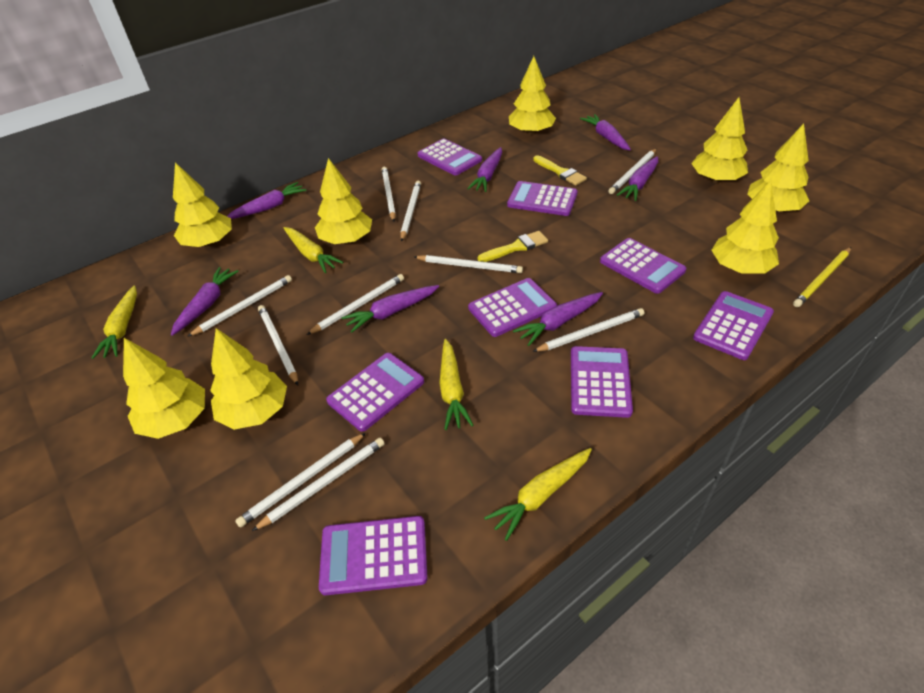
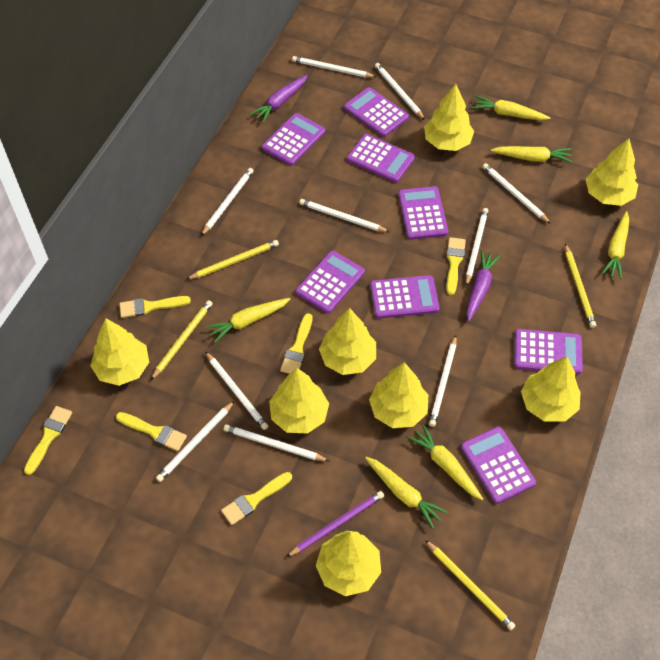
purple carrot: 7 -> 2
purple pencil: 0 -> 1
yellow brush: 2 -> 6
yellow carrot: 4 -> 6
yellow pencil: 1 -> 4

